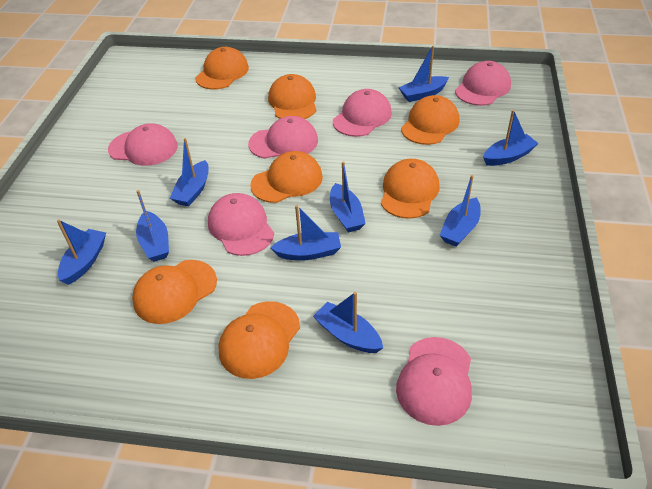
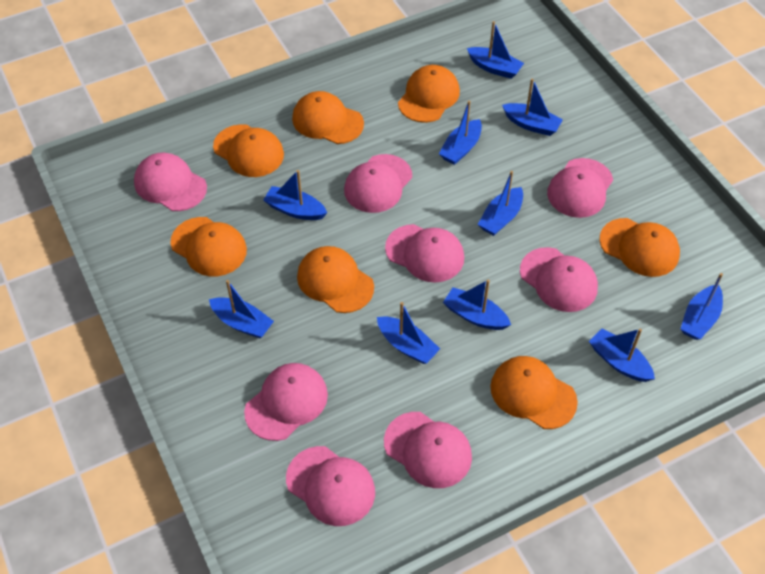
blue boat: 9 -> 10
pink cap: 6 -> 8

